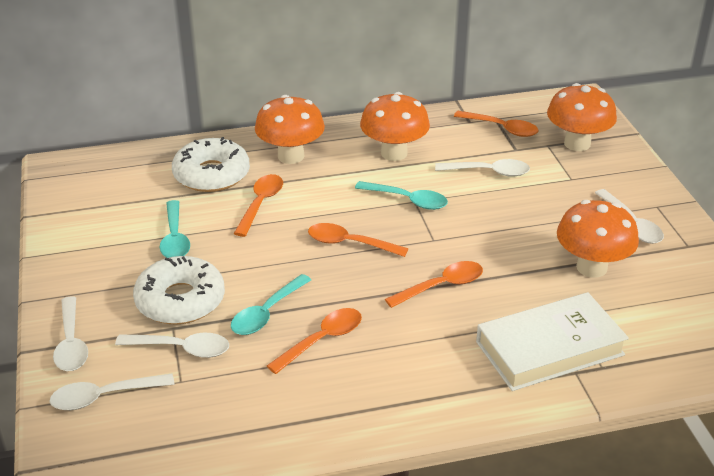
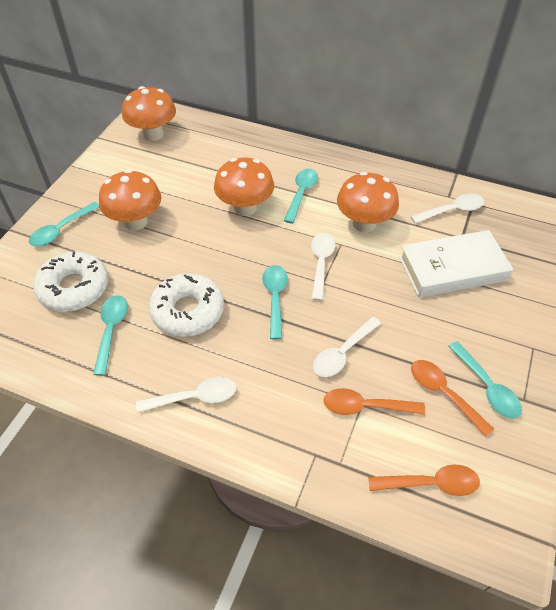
orange spoon: 5 -> 3
turquoise spoon: 3 -> 5
white spoon: 5 -> 4

